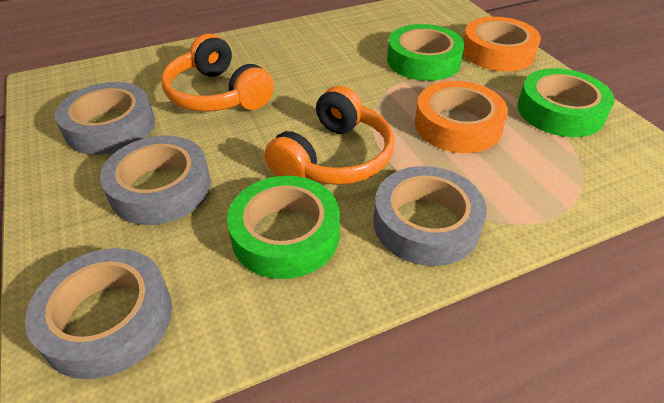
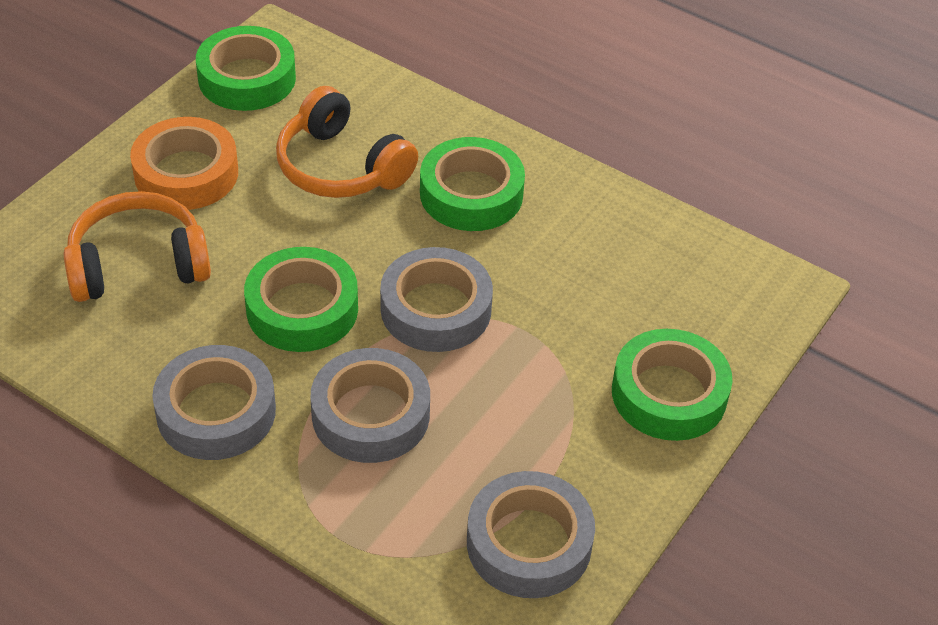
green tape: 3 -> 4
orange tape: 2 -> 1

